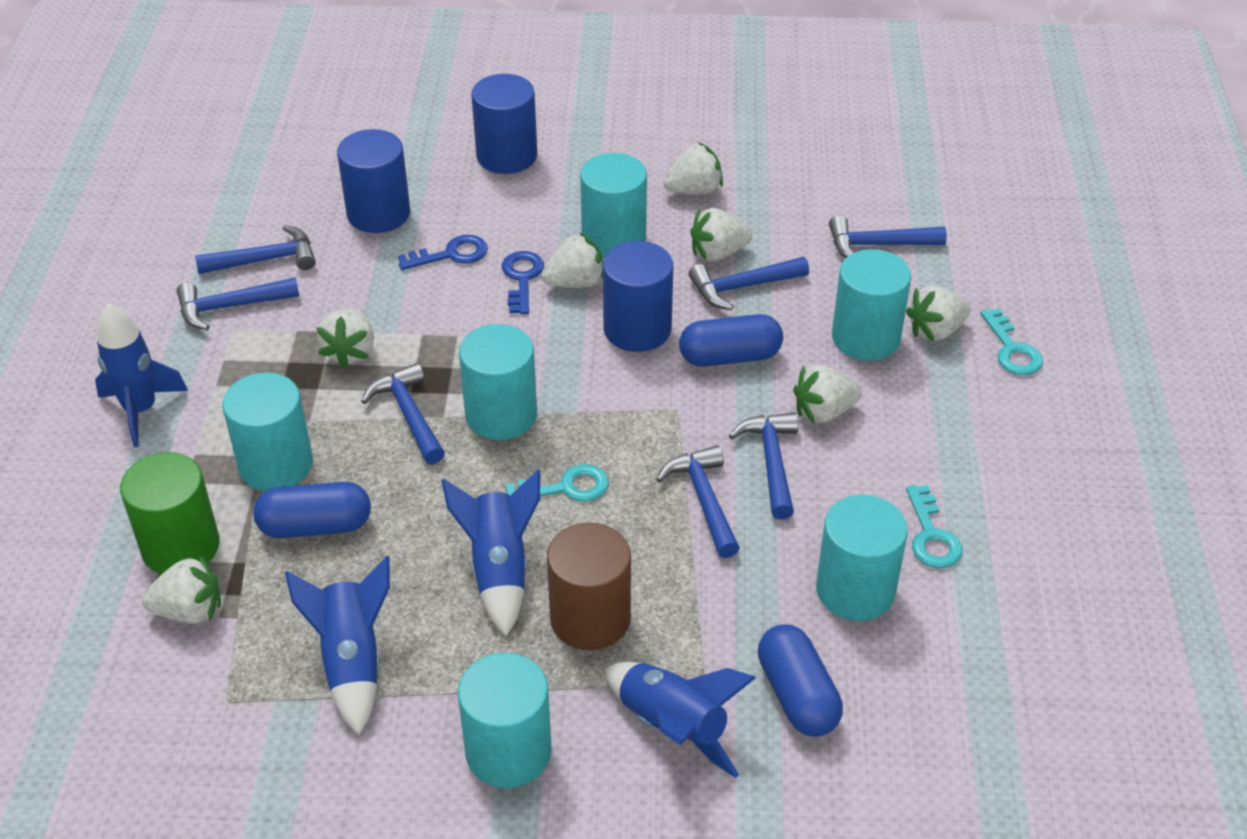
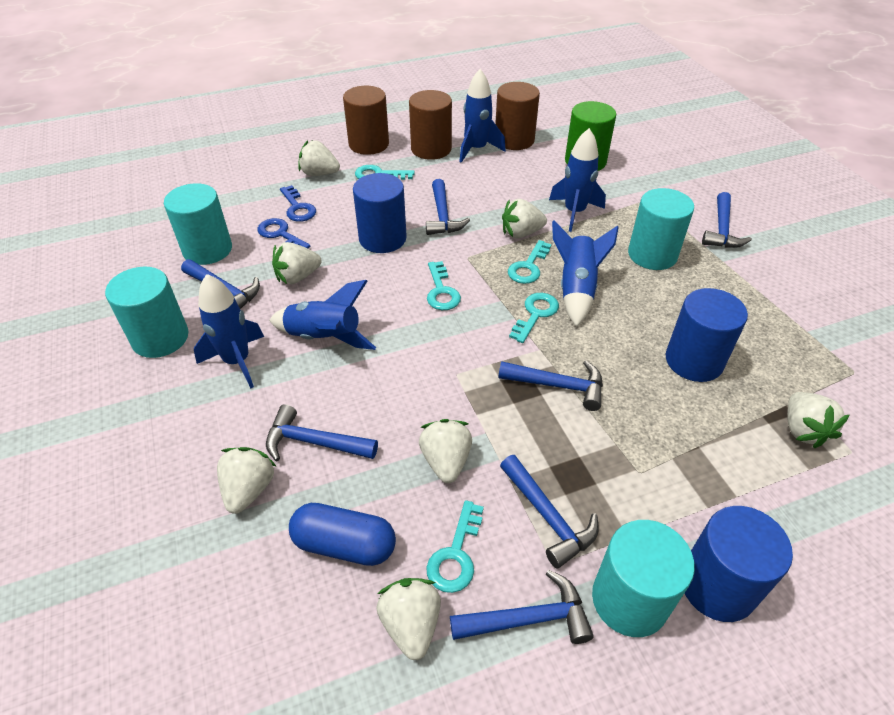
blue capsule: 3 -> 1
blue rocket: 4 -> 5
brown cylinder: 1 -> 3
turquoise cylinder: 6 -> 4
turquoise key: 3 -> 5

